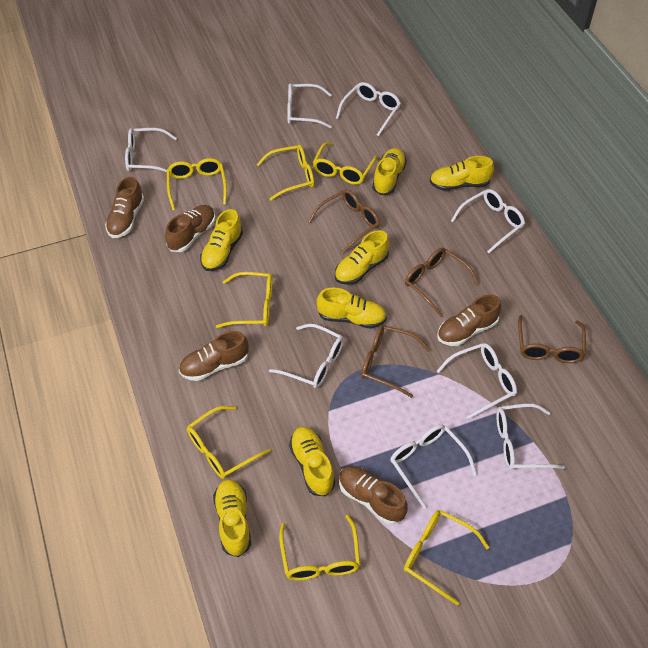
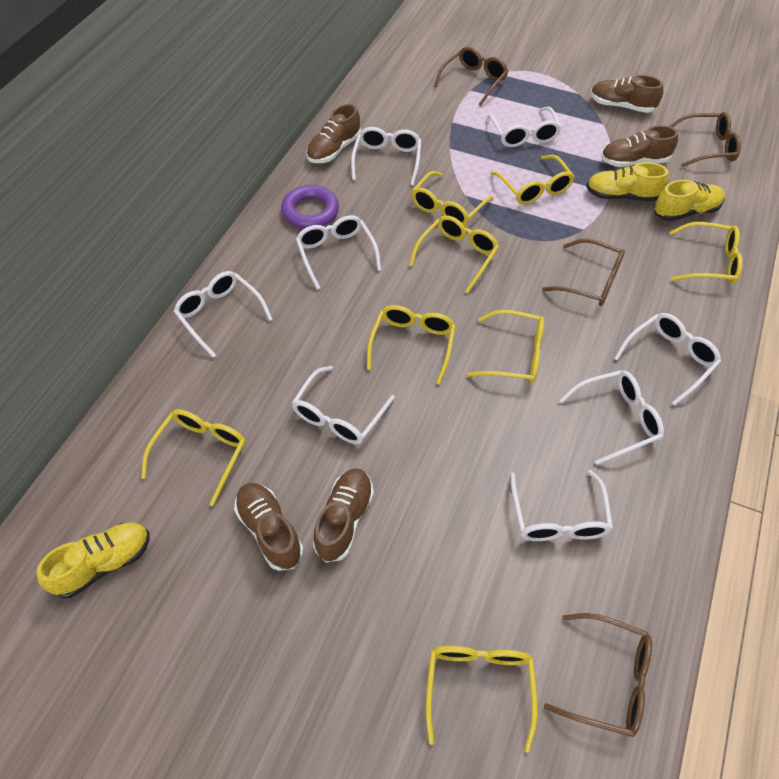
purple ring: 0 -> 1
yellow glasses: 7 -> 8
yellow shoe: 7 -> 3

